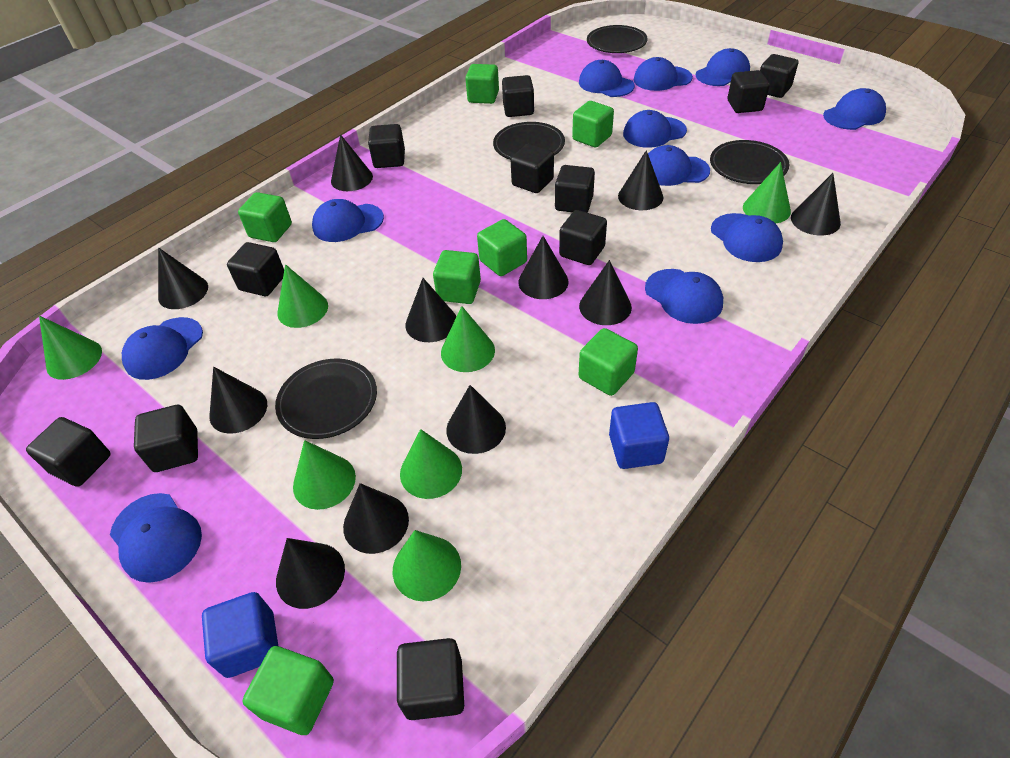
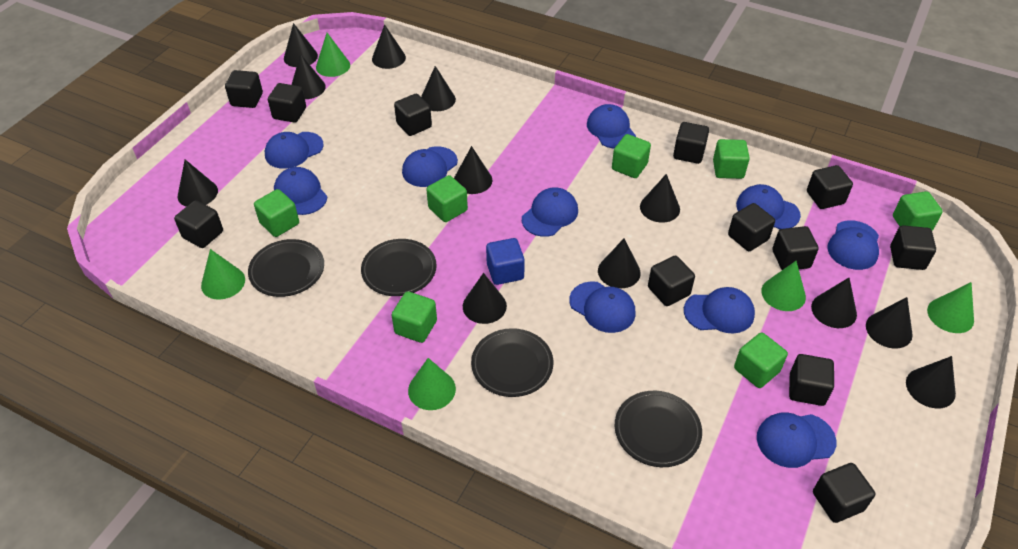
black cone: 11 -> 12
black cube: 11 -> 12
blue cap: 11 -> 10
blue cube: 2 -> 1
green cone: 7 -> 5

